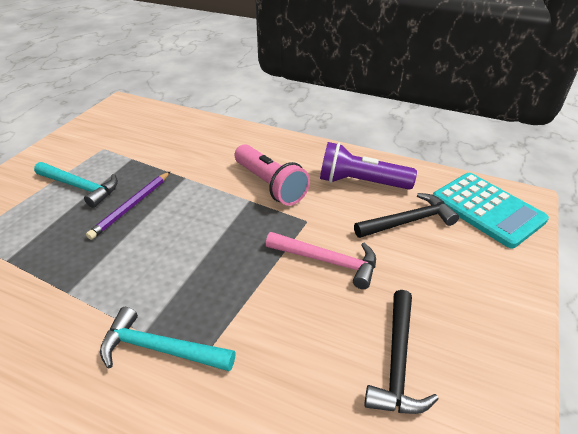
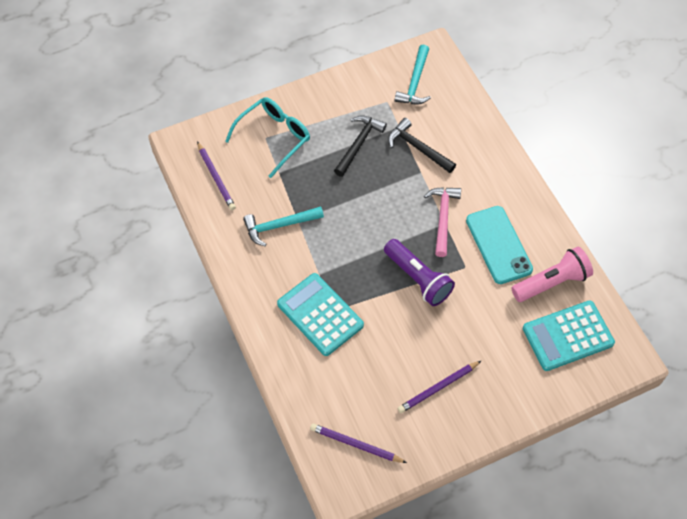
purple pencil: 1 -> 3
turquoise calculator: 1 -> 2
turquoise glasses: 0 -> 1
turquoise phone: 0 -> 1

